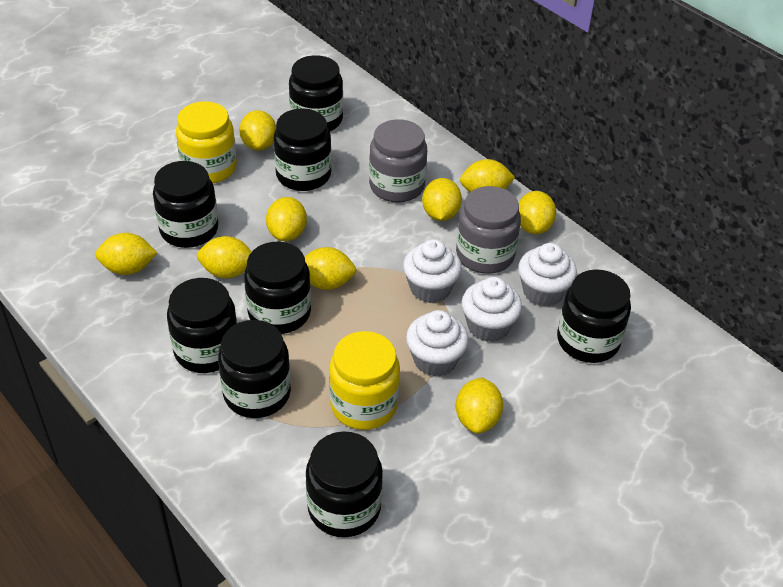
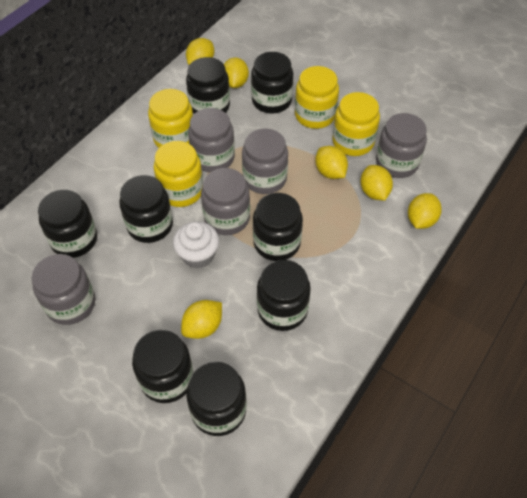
grey jar: 2 -> 5
white cupcake: 4 -> 1
yellow jar: 2 -> 4
yellow lemon: 9 -> 6

